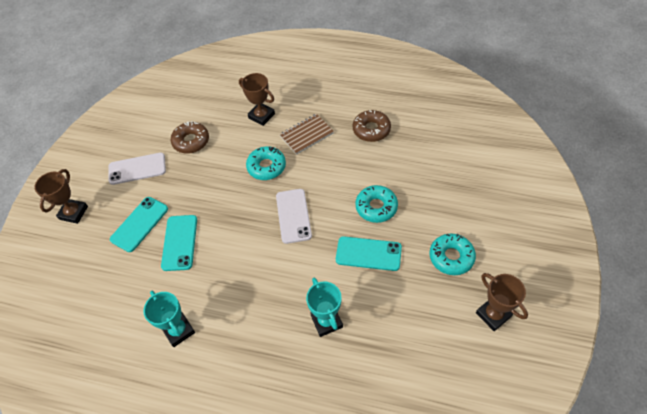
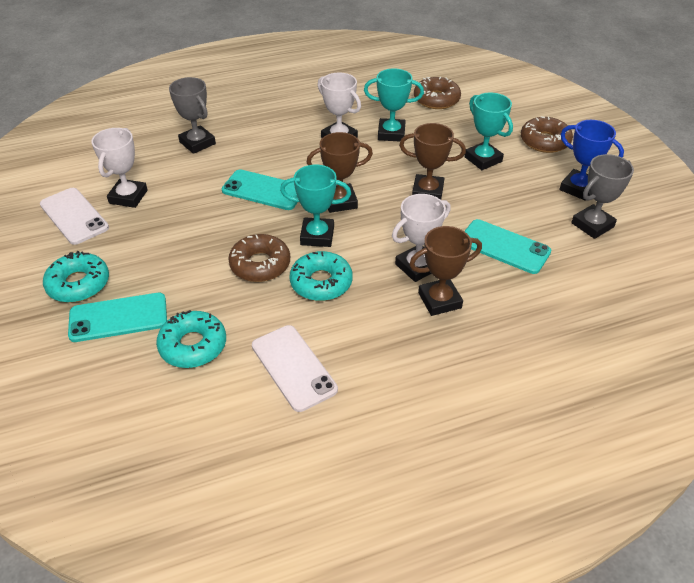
blue trophy: 0 -> 1
brown donut: 2 -> 3
brown notebook: 1 -> 0
grey trophy: 0 -> 2
turquoise trophy: 2 -> 3
white trophy: 0 -> 3

